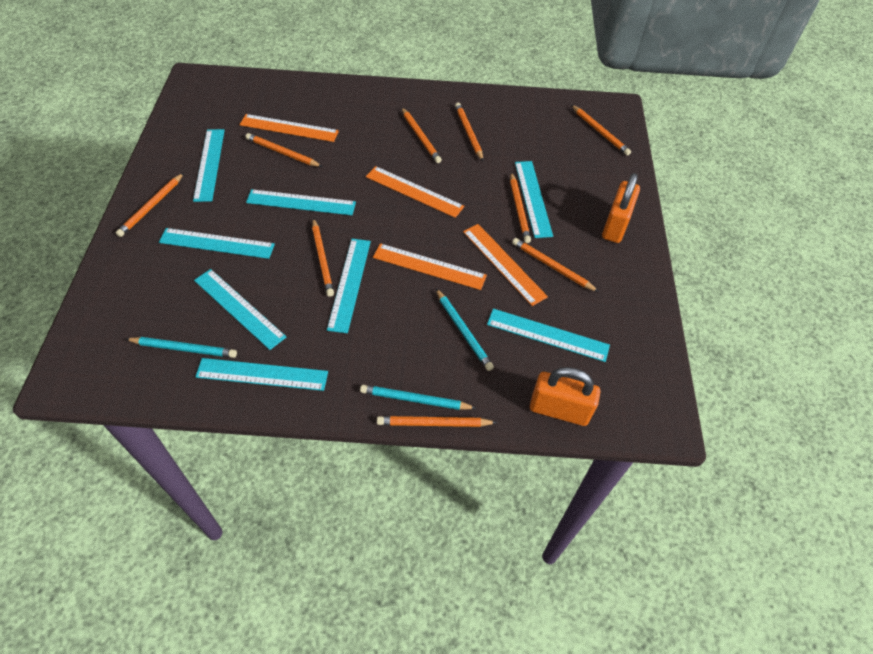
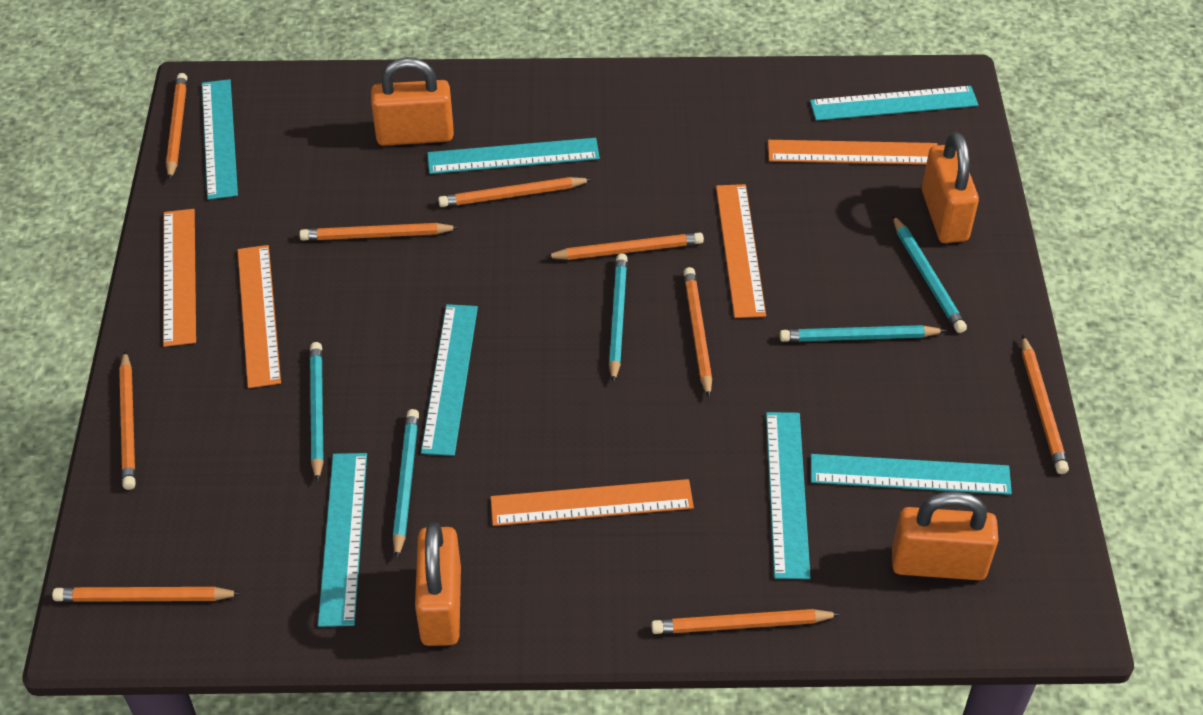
orange padlock: 2 -> 4
orange ruler: 4 -> 5
turquoise pencil: 3 -> 5
turquoise ruler: 8 -> 7

